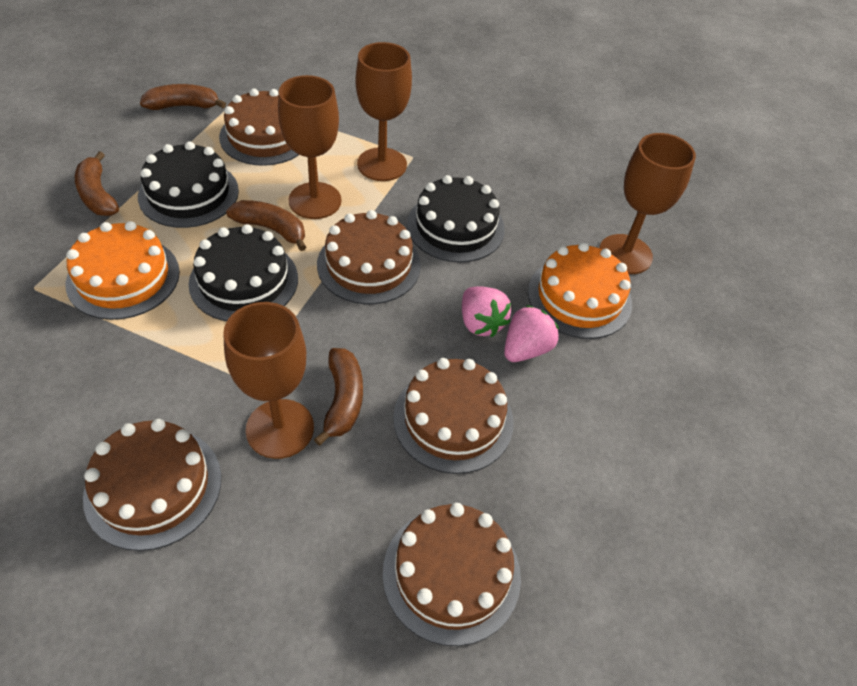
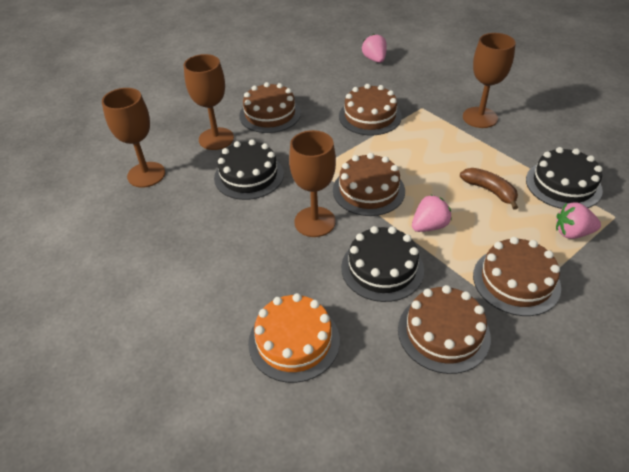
brown banana: 4 -> 1
orange cake: 2 -> 1
pink strawberry: 2 -> 3

